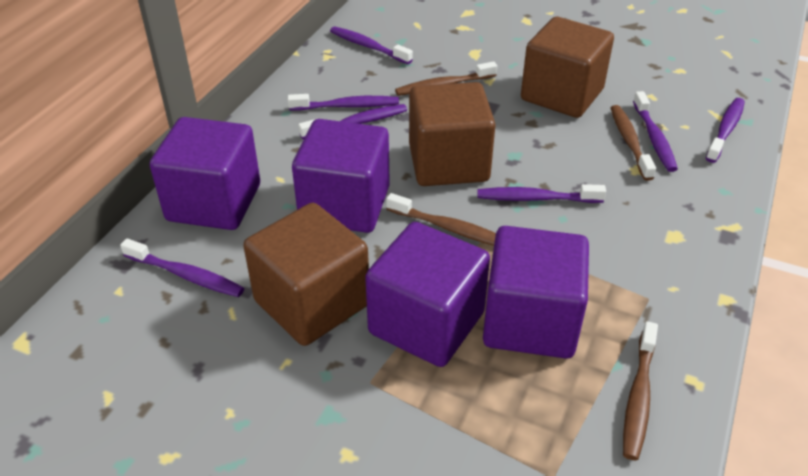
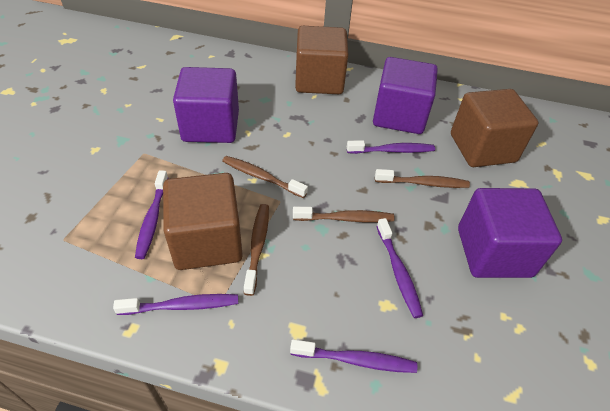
purple cube: 4 -> 3
purple toothbrush: 7 -> 5

